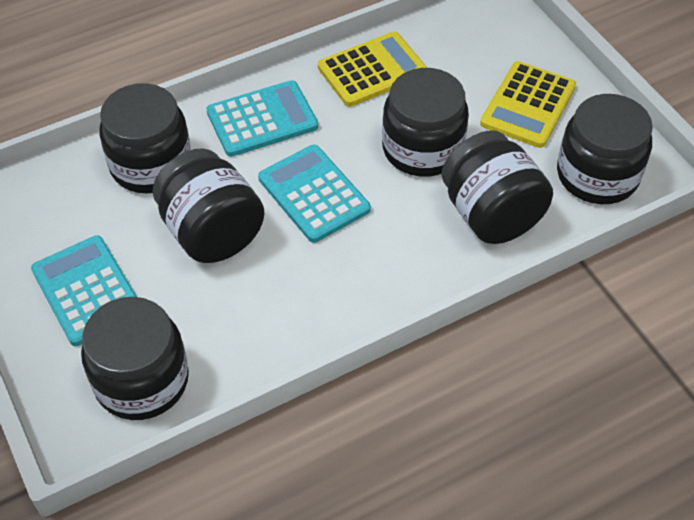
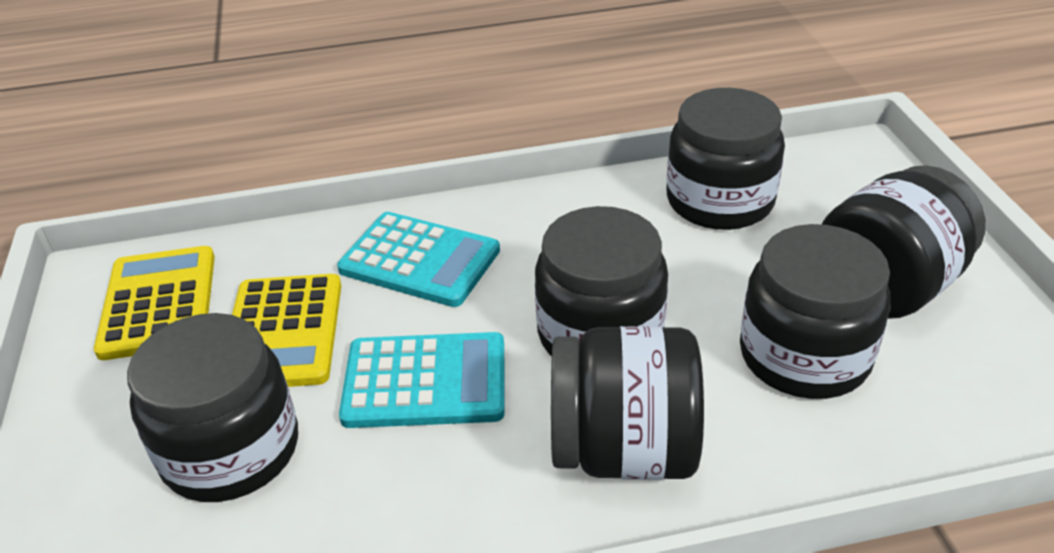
turquoise calculator: 3 -> 2

